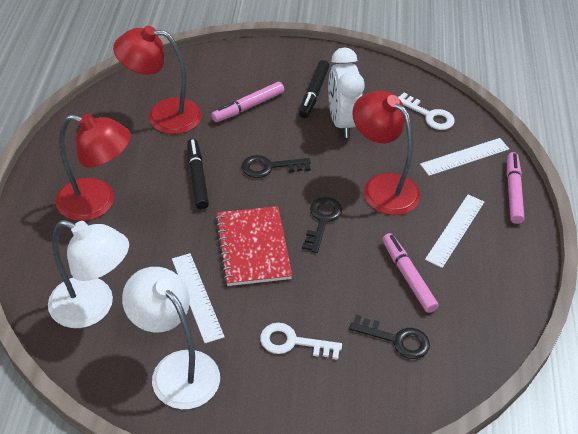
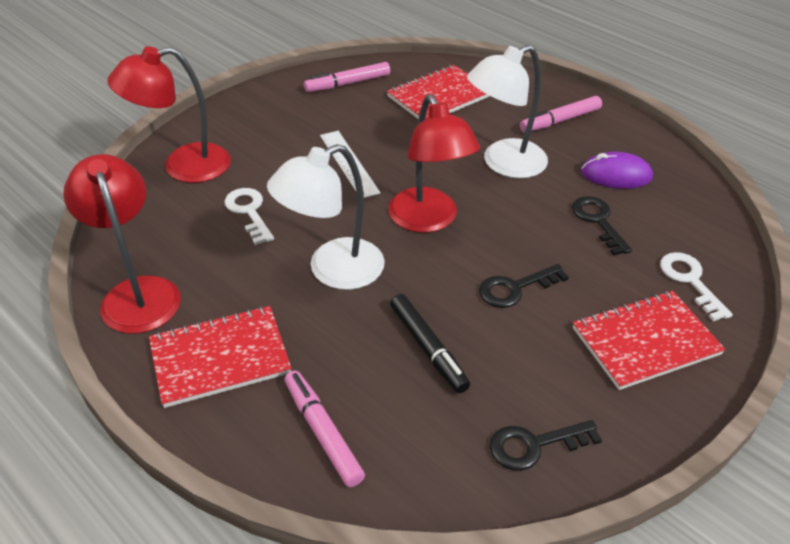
black marker: 2 -> 1
purple mouse: 0 -> 1
red notebook: 1 -> 3
white clock: 1 -> 0
white ruler: 3 -> 1

